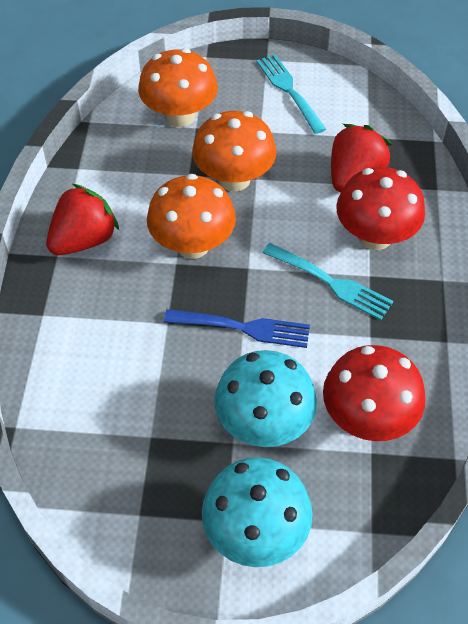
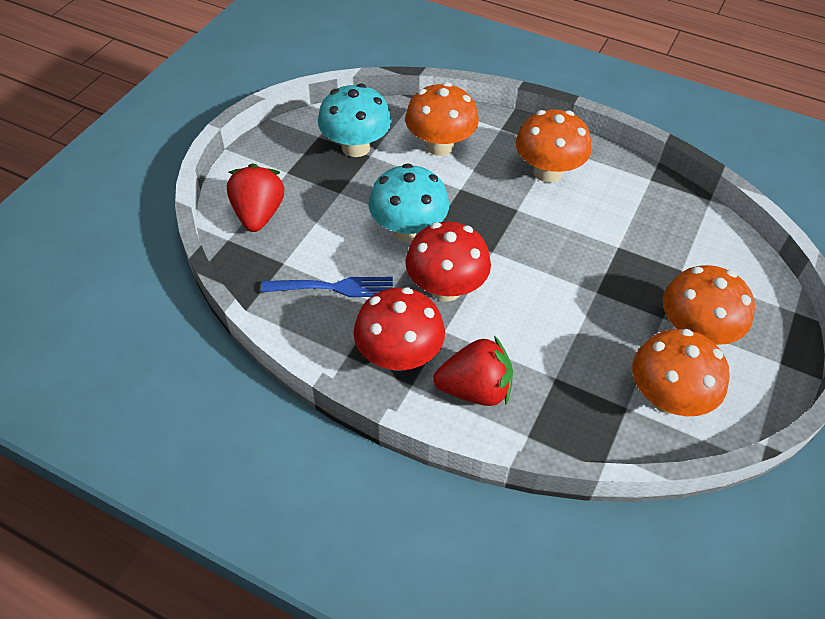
orange mushroom: 3 -> 4
turquoise fork: 2 -> 0

